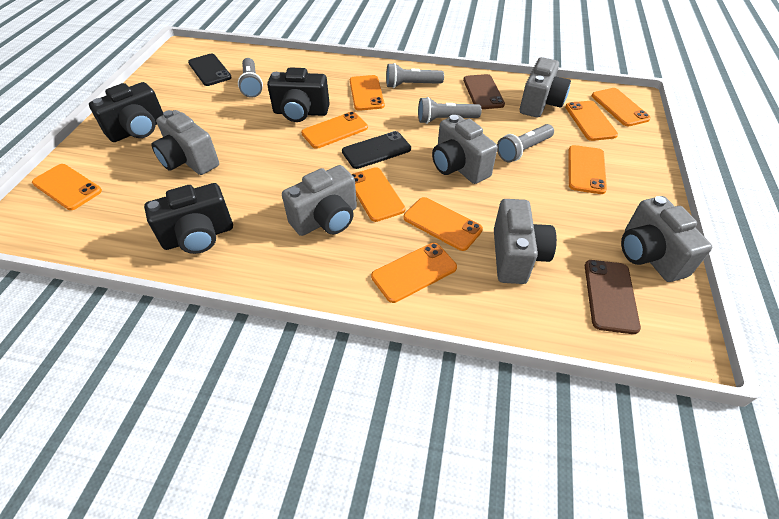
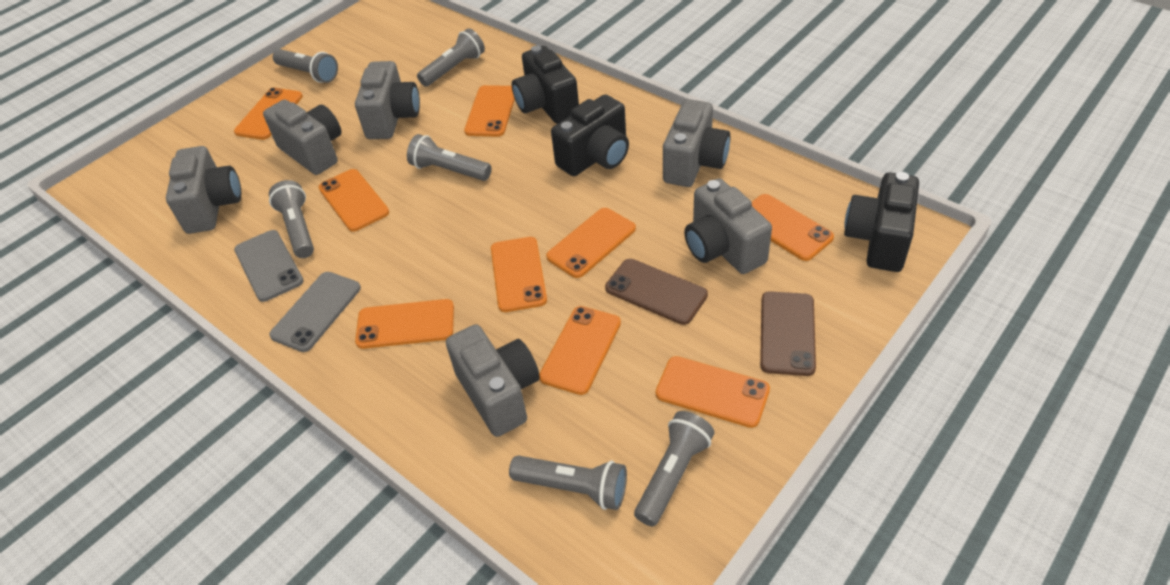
black phone: 2 -> 0
grey flashlight: 4 -> 6
grey phone: 0 -> 2

